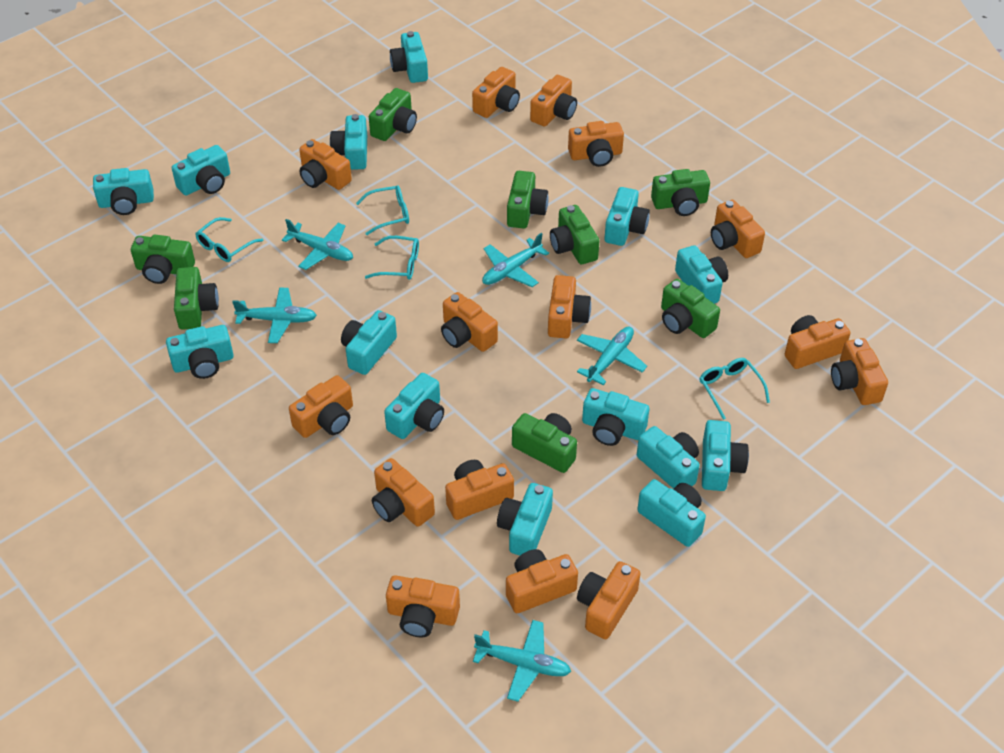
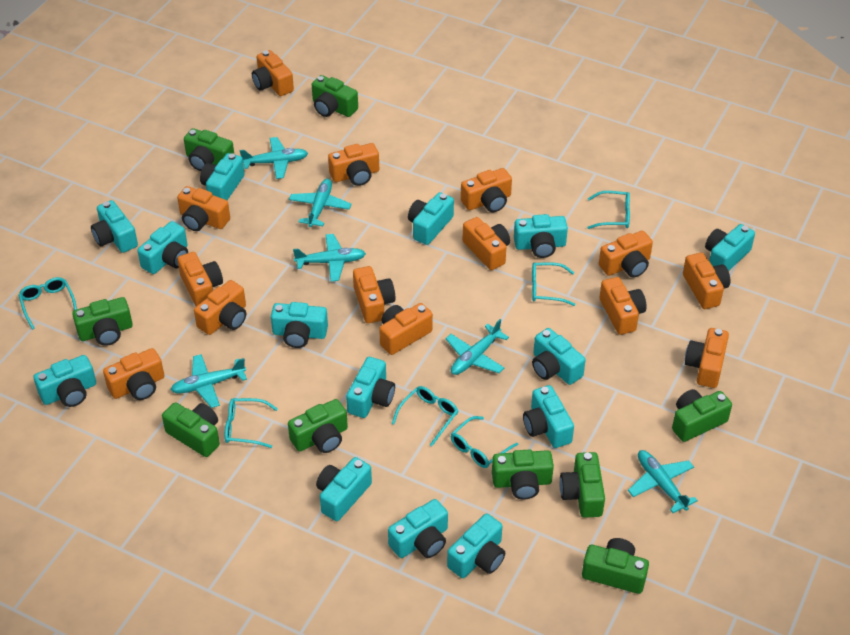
green camera: 8 -> 9
orange camera: 15 -> 14
turquoise glasses: 4 -> 6
turquoise plane: 5 -> 6

